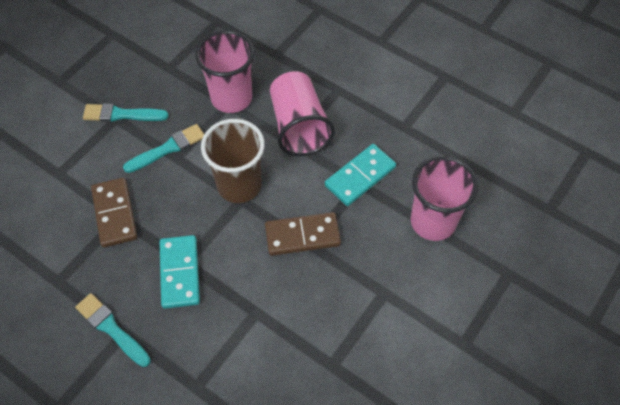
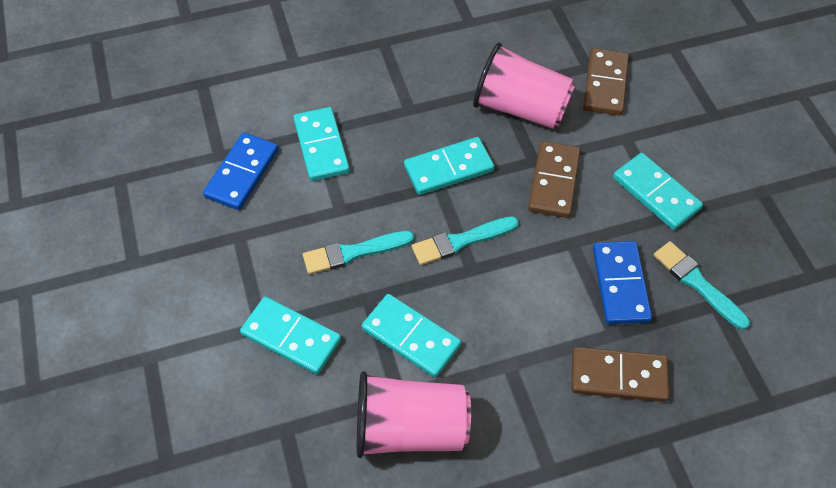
blue domino: 0 -> 2
brown cup: 1 -> 0
brown domino: 2 -> 3
pink cup: 3 -> 2
turquoise domino: 2 -> 5

